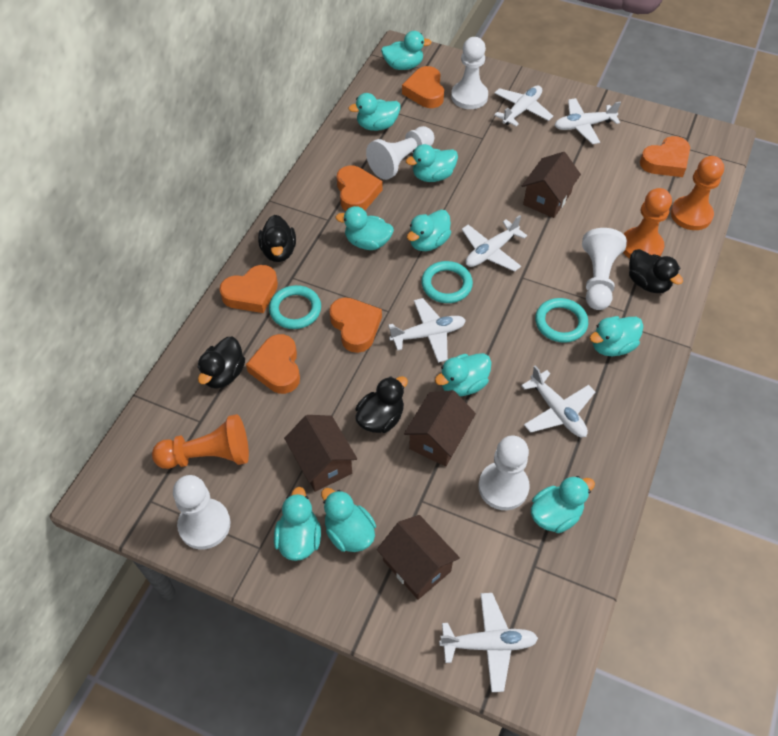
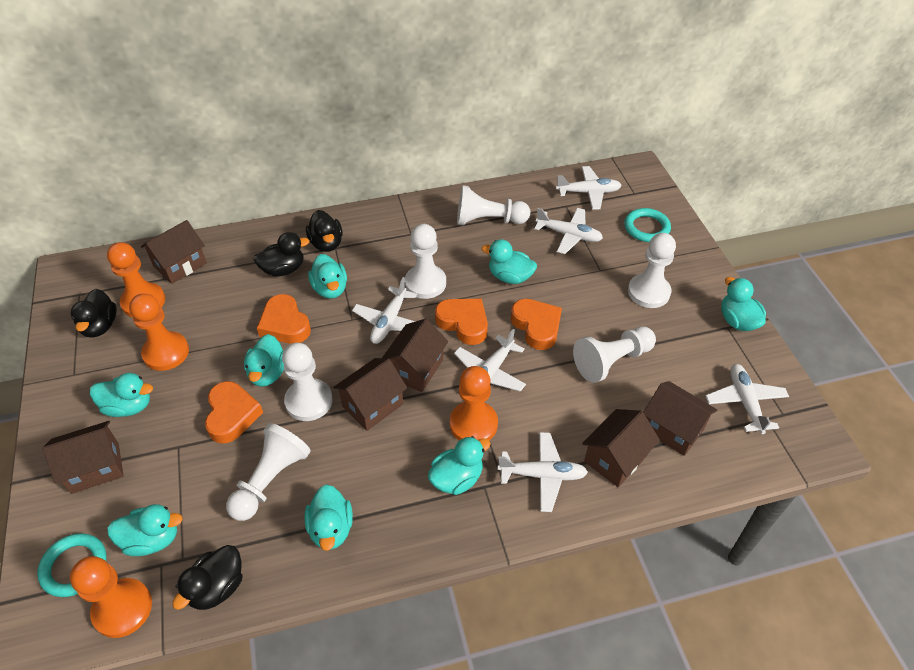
brown house: 4 -> 6
orange heart: 6 -> 4
orange pawn: 3 -> 4
turquoise duck: 10 -> 8
turquoise ring: 3 -> 2
white pawn: 5 -> 6

